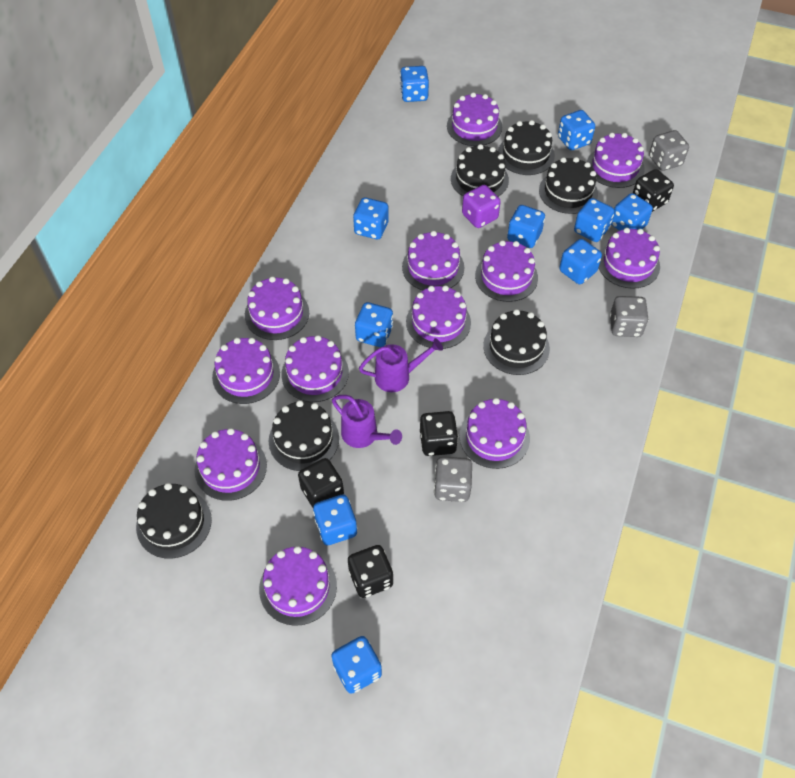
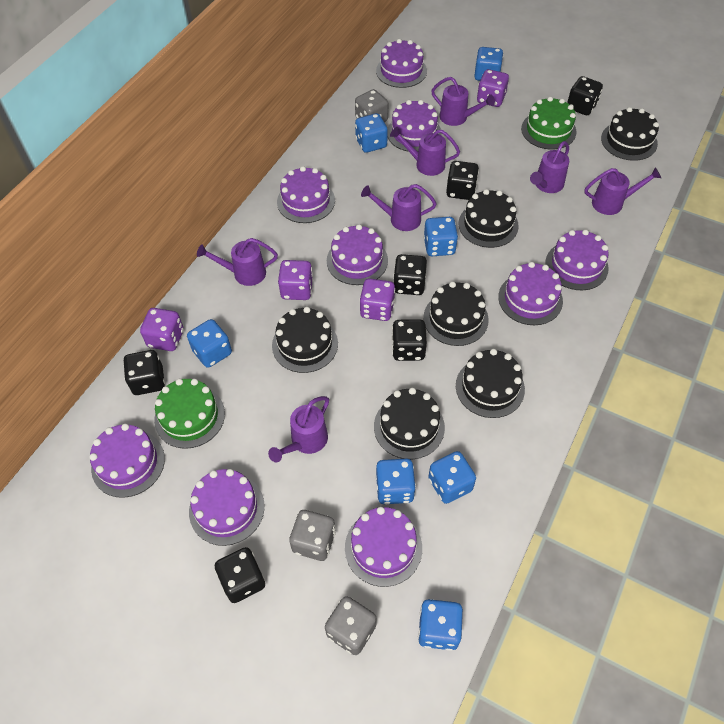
black dice: 4 -> 6
blue dice: 10 -> 7
green cake: 0 -> 2
purple cake: 12 -> 9
purple dice: 1 -> 4
purple watering can: 2 -> 7

